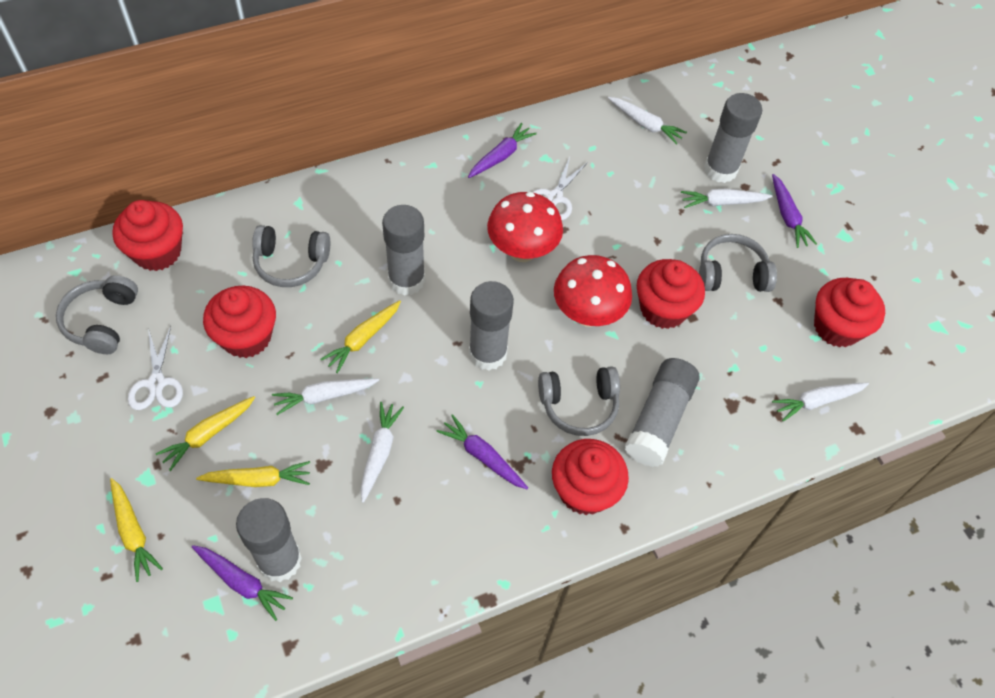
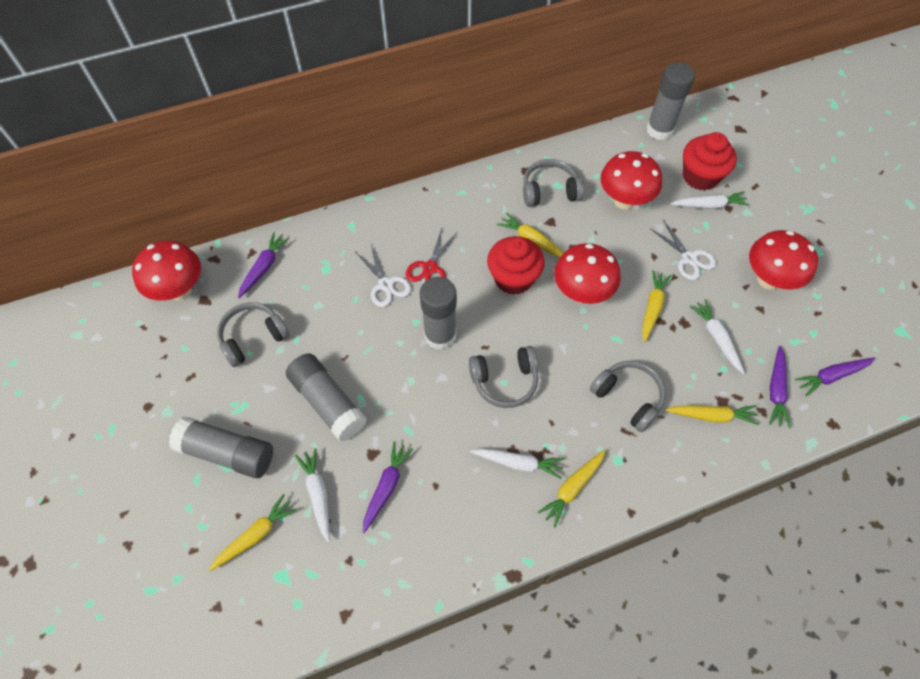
grey glue stick: 5 -> 4
red cupcake: 5 -> 2
red mushroom: 2 -> 4
red scissors: 0 -> 1
white carrot: 5 -> 4
yellow carrot: 4 -> 5

